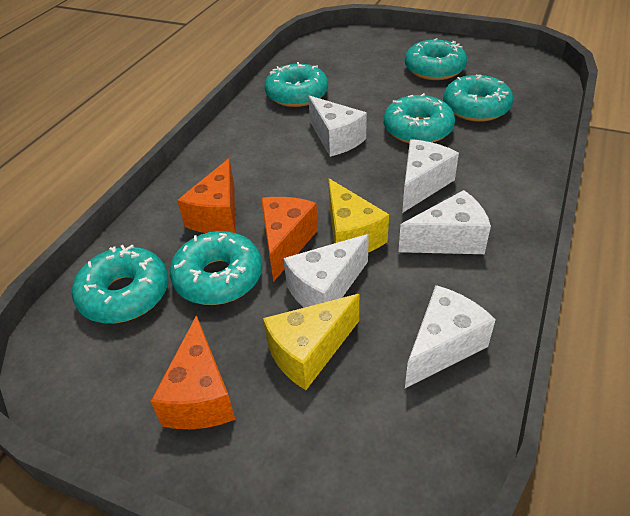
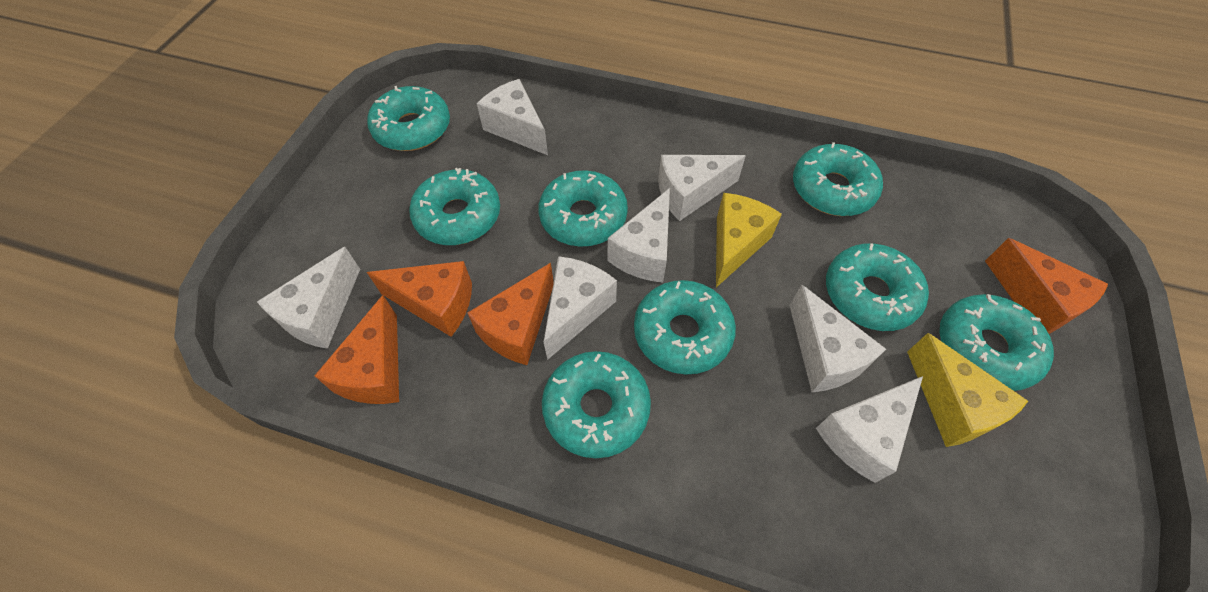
orange cheese: 3 -> 4
turquoise donut: 6 -> 8
white cheese: 5 -> 7

